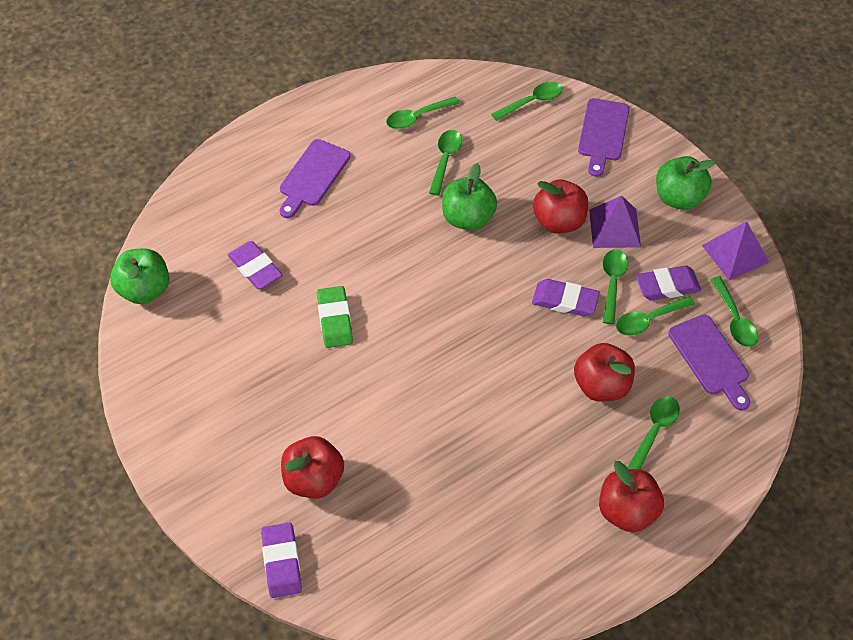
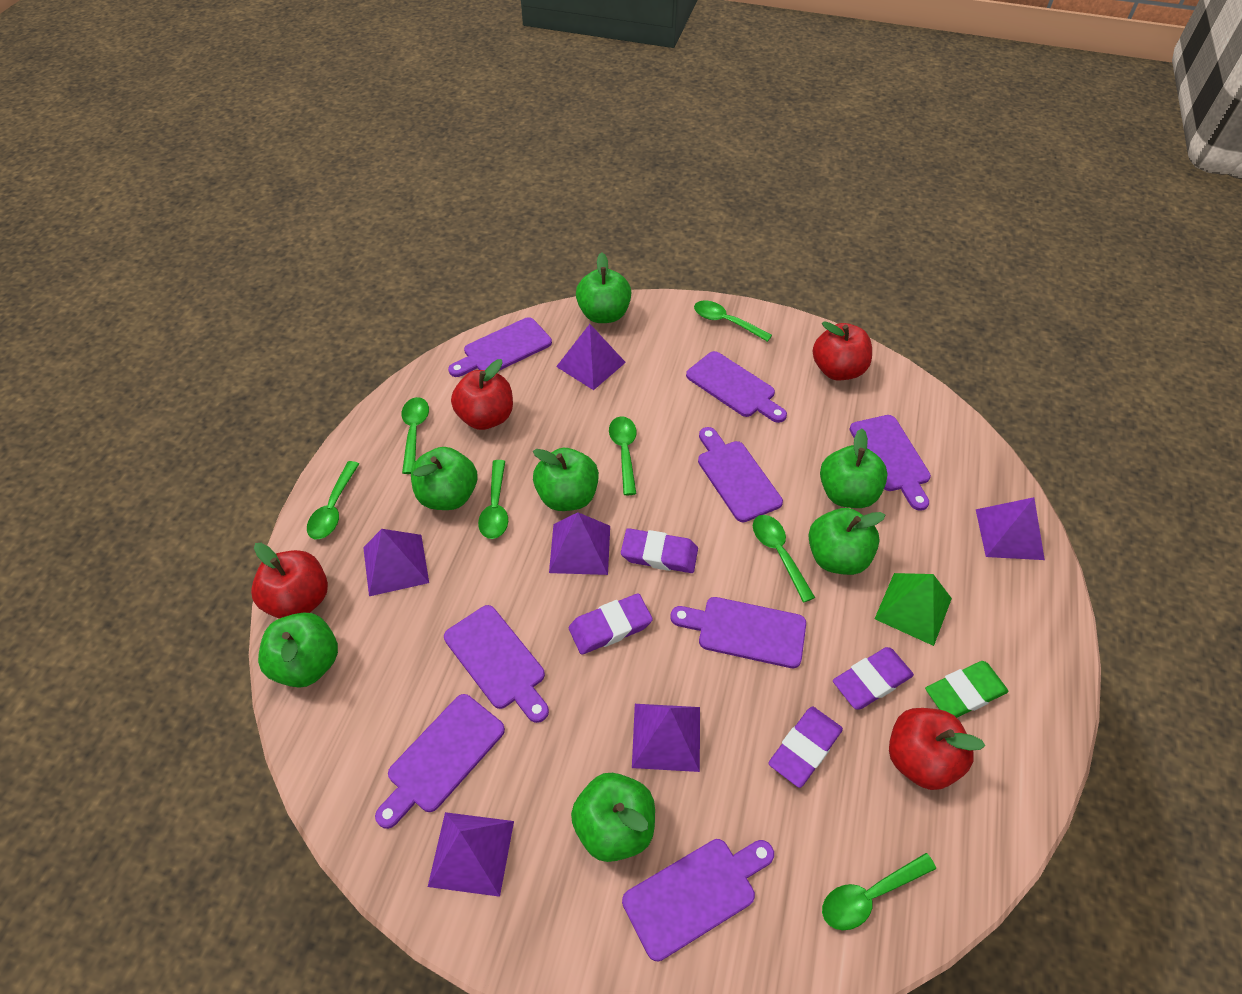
green apple: 3 -> 7
green pyramid: 0 -> 1
purple cutting board: 3 -> 8
purple pyramid: 2 -> 6

